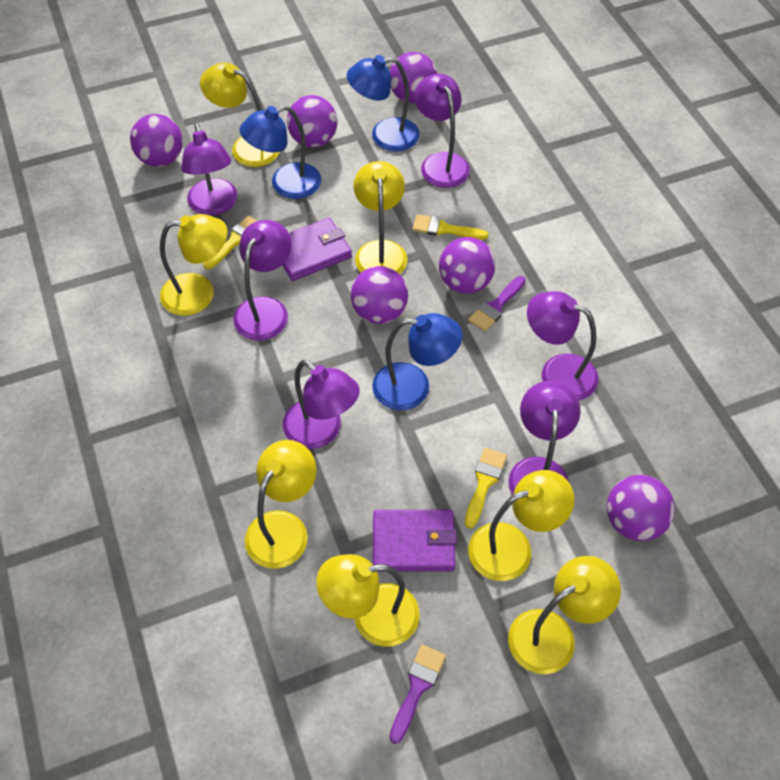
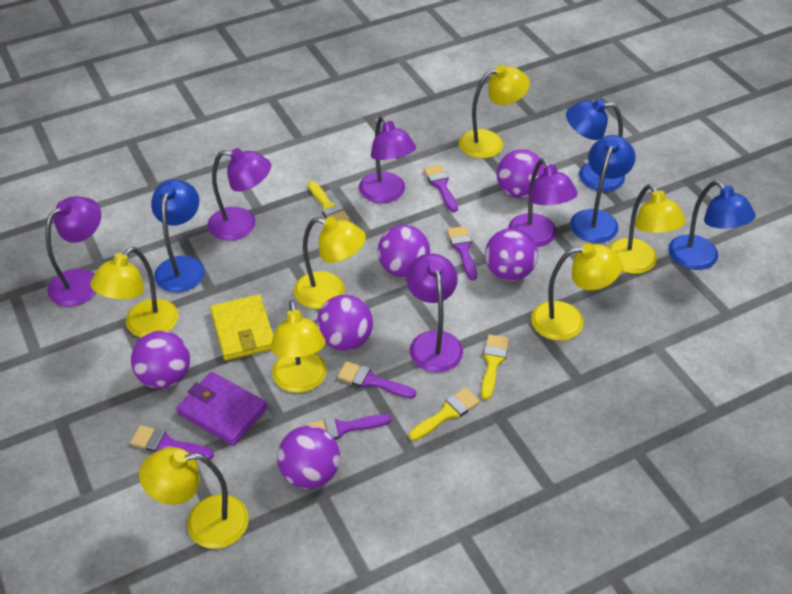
blue lamp: 3 -> 4
purple brush: 2 -> 5
purple lamp: 6 -> 5
purple wallet: 2 -> 1
yellow wallet: 0 -> 1

